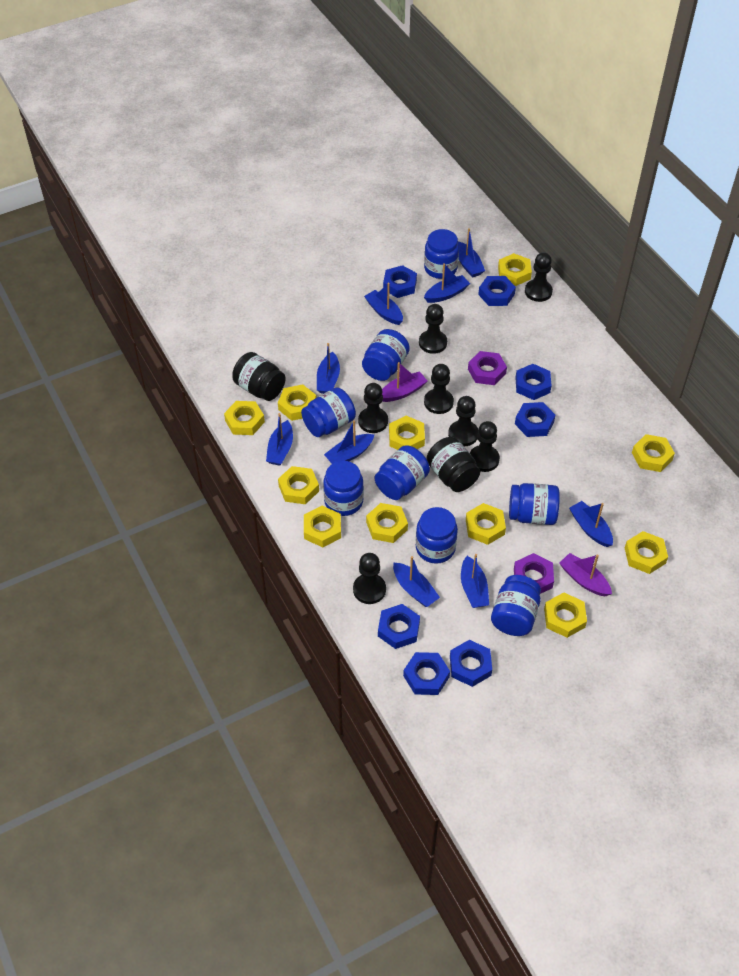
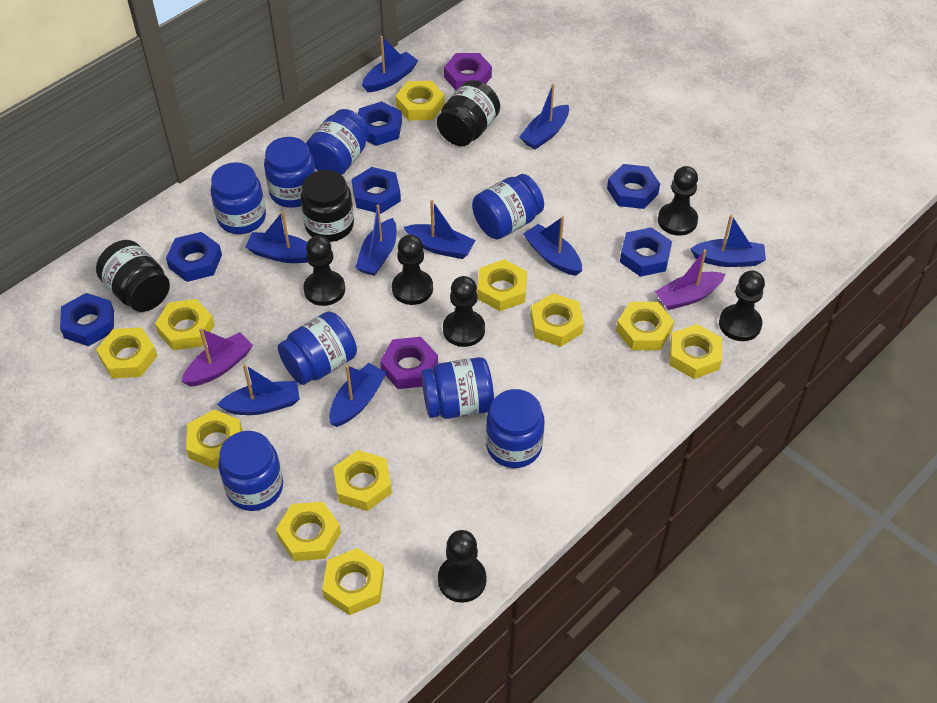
black jar: 2 -> 3
black pawn: 7 -> 6
blue nut: 7 -> 6

